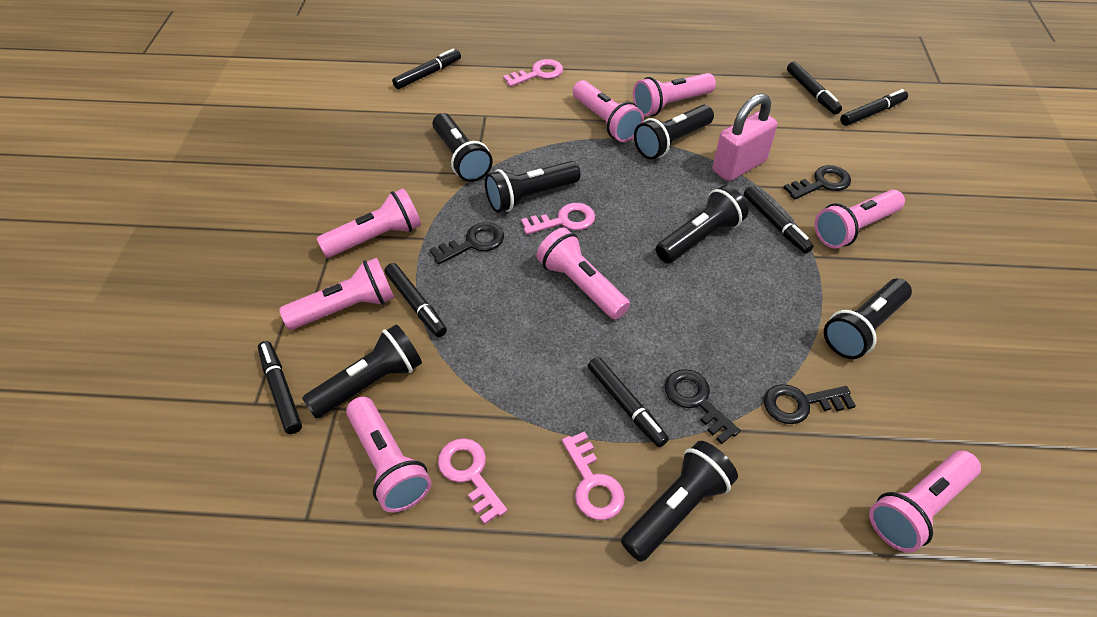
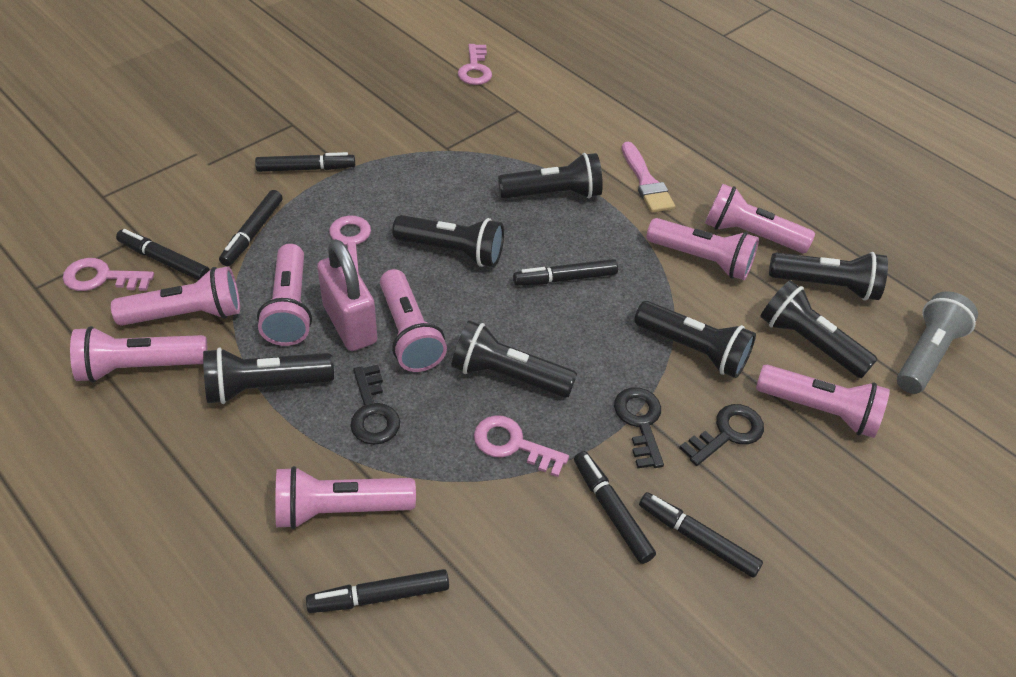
black key: 4 -> 3
grey flashlight: 0 -> 1
pink brush: 0 -> 1

